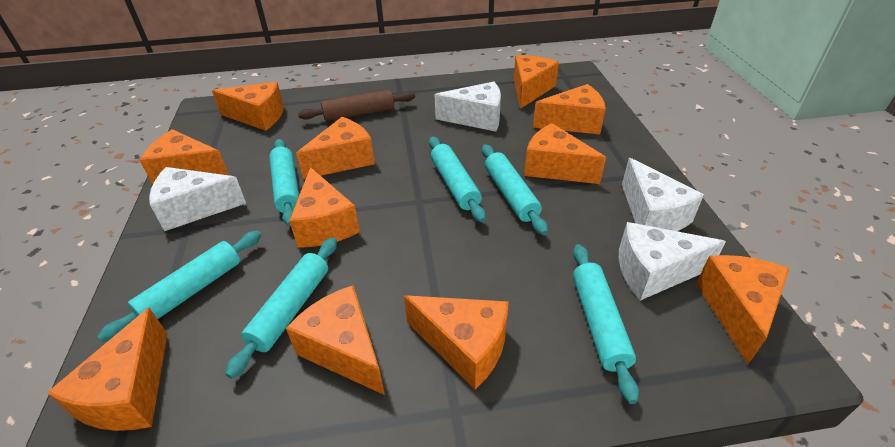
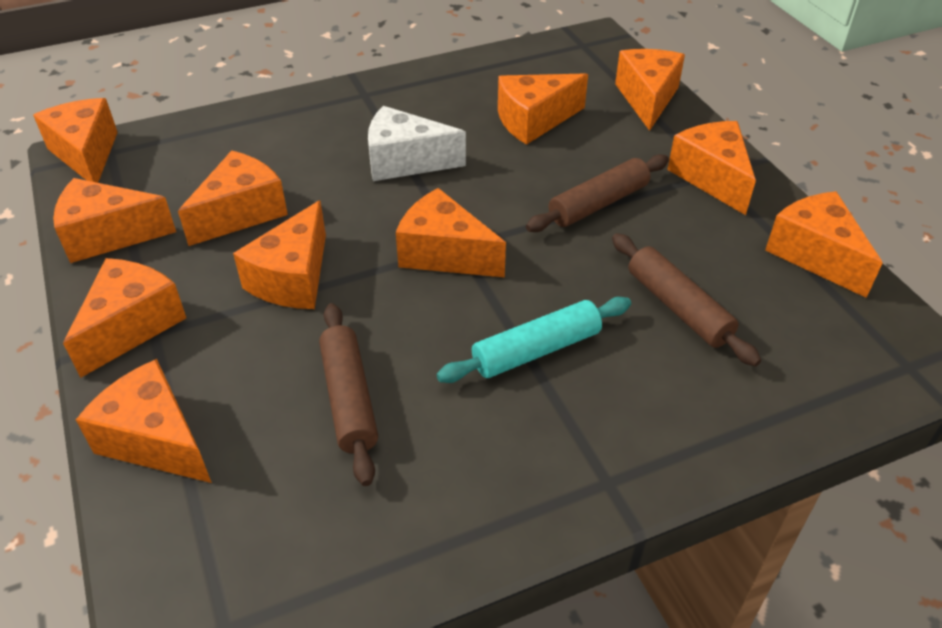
brown rolling pin: 1 -> 3
turquoise rolling pin: 6 -> 1
white cheese: 4 -> 1

